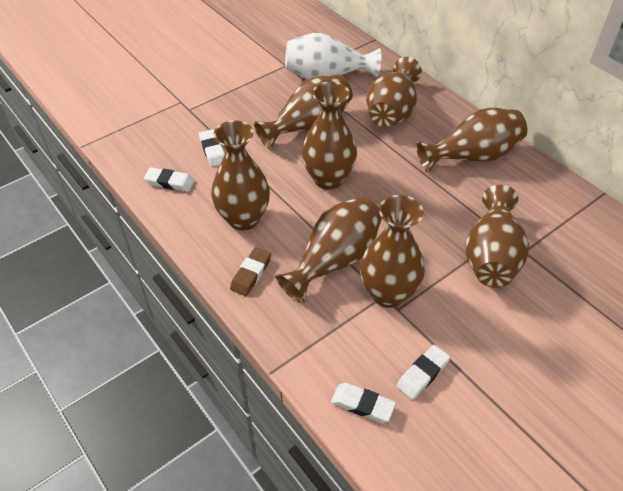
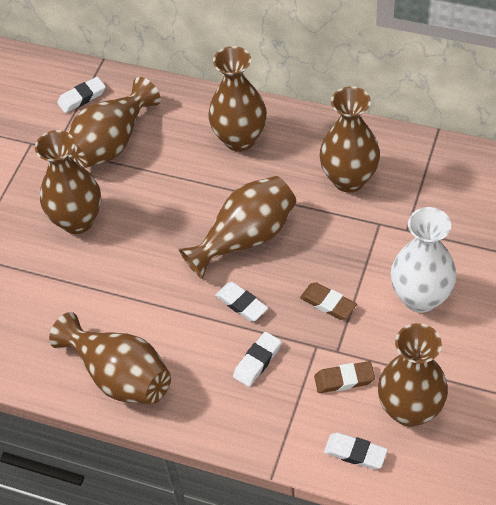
brown eraser: 1 -> 2
brown vase: 8 -> 7

